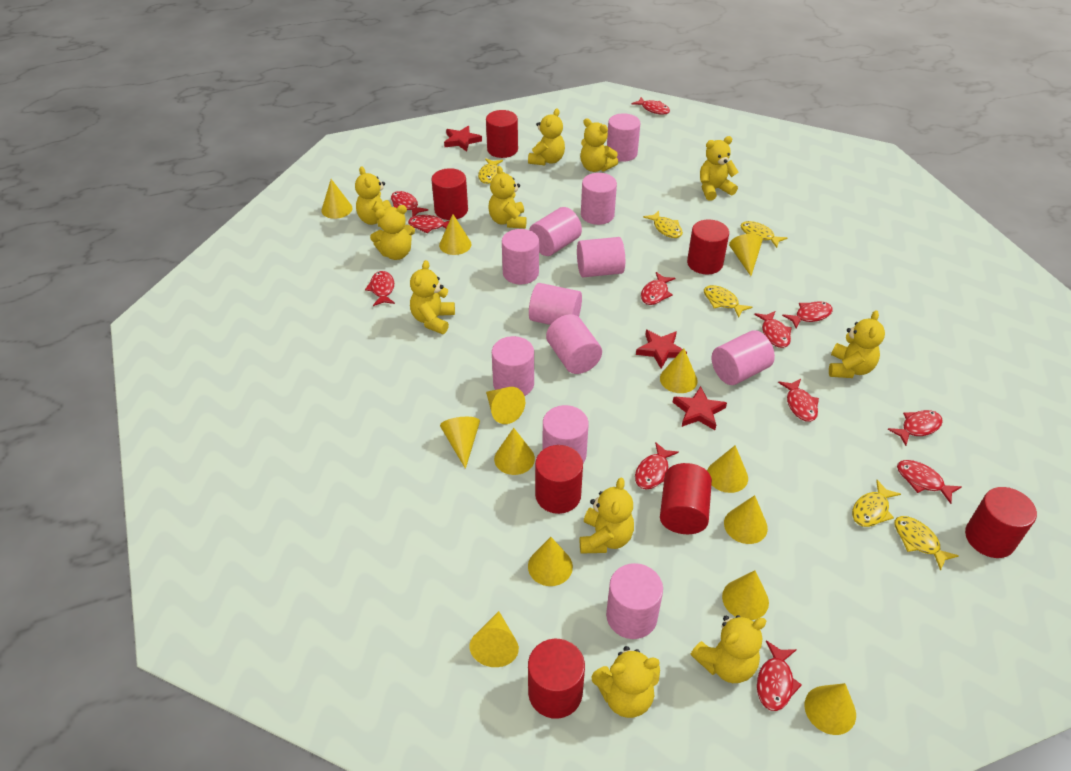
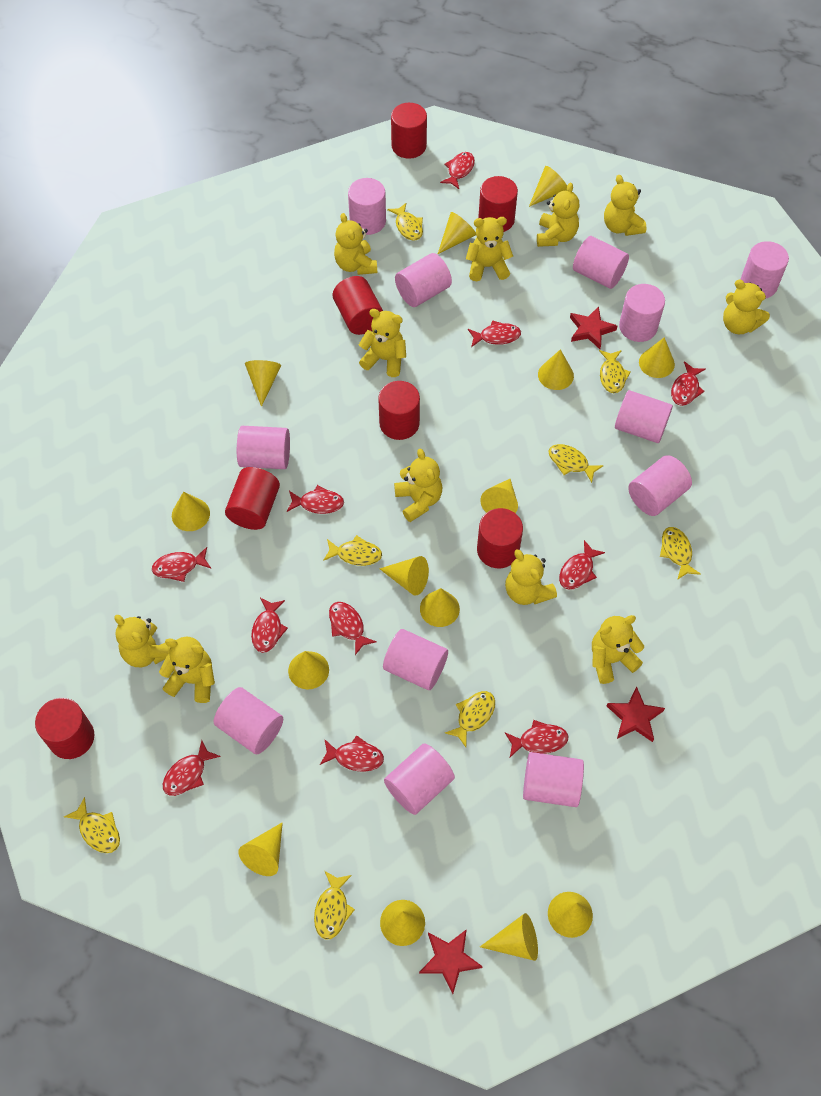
pink cylinder: 11 -> 12
red fish: 12 -> 11
yellow cone: 13 -> 14
yellow fish: 6 -> 8

